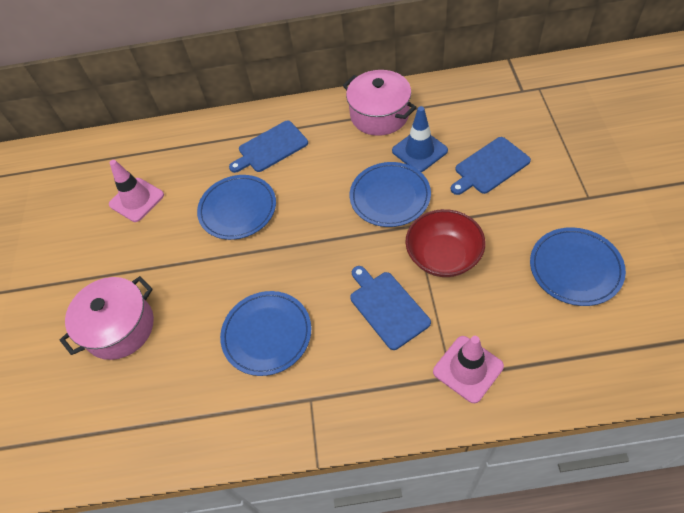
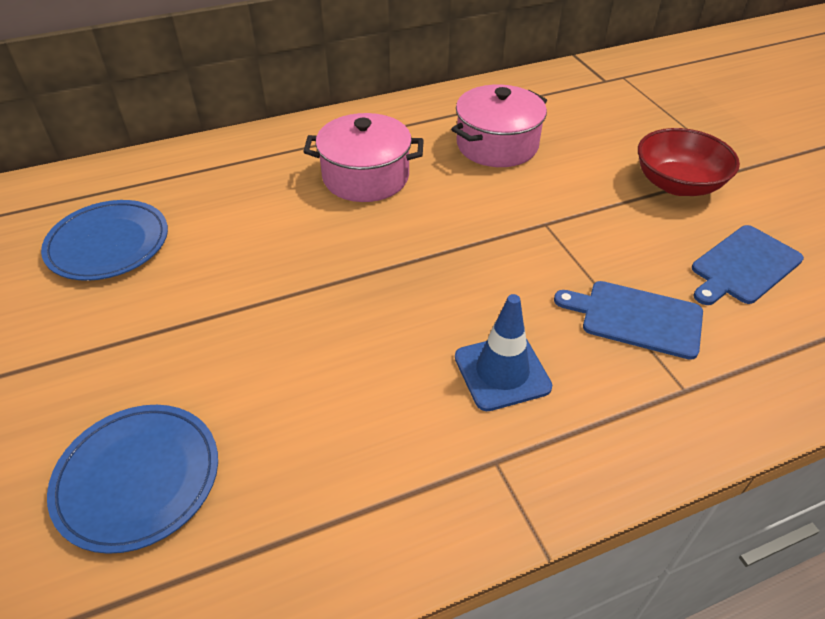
blue cutting board: 3 -> 2
blue plate: 4 -> 2
pink traffic cone: 2 -> 0

